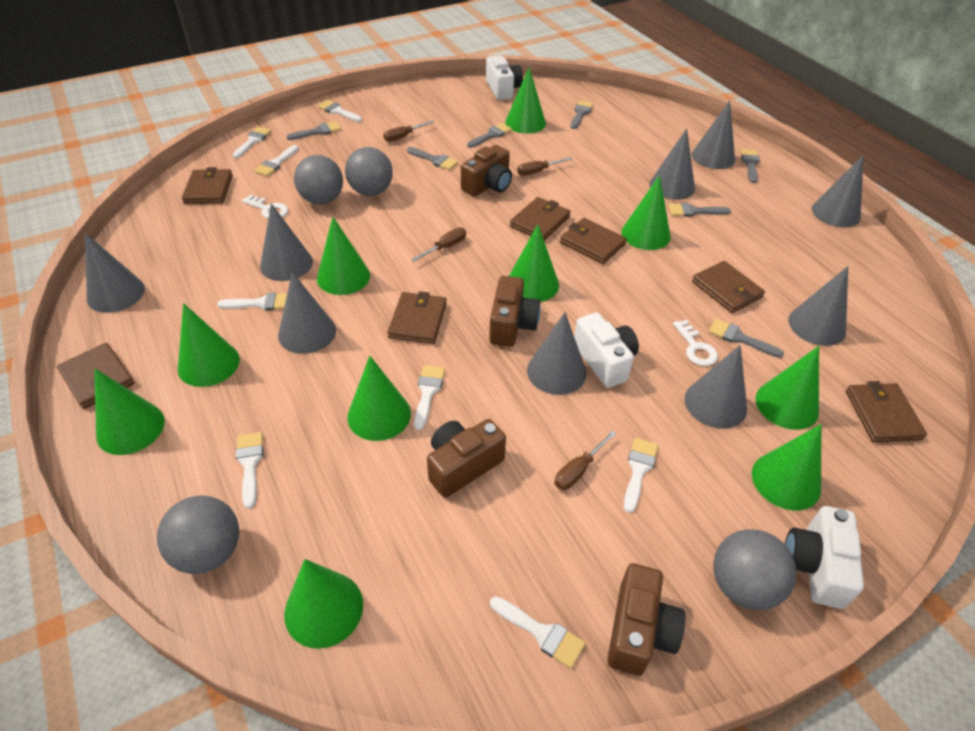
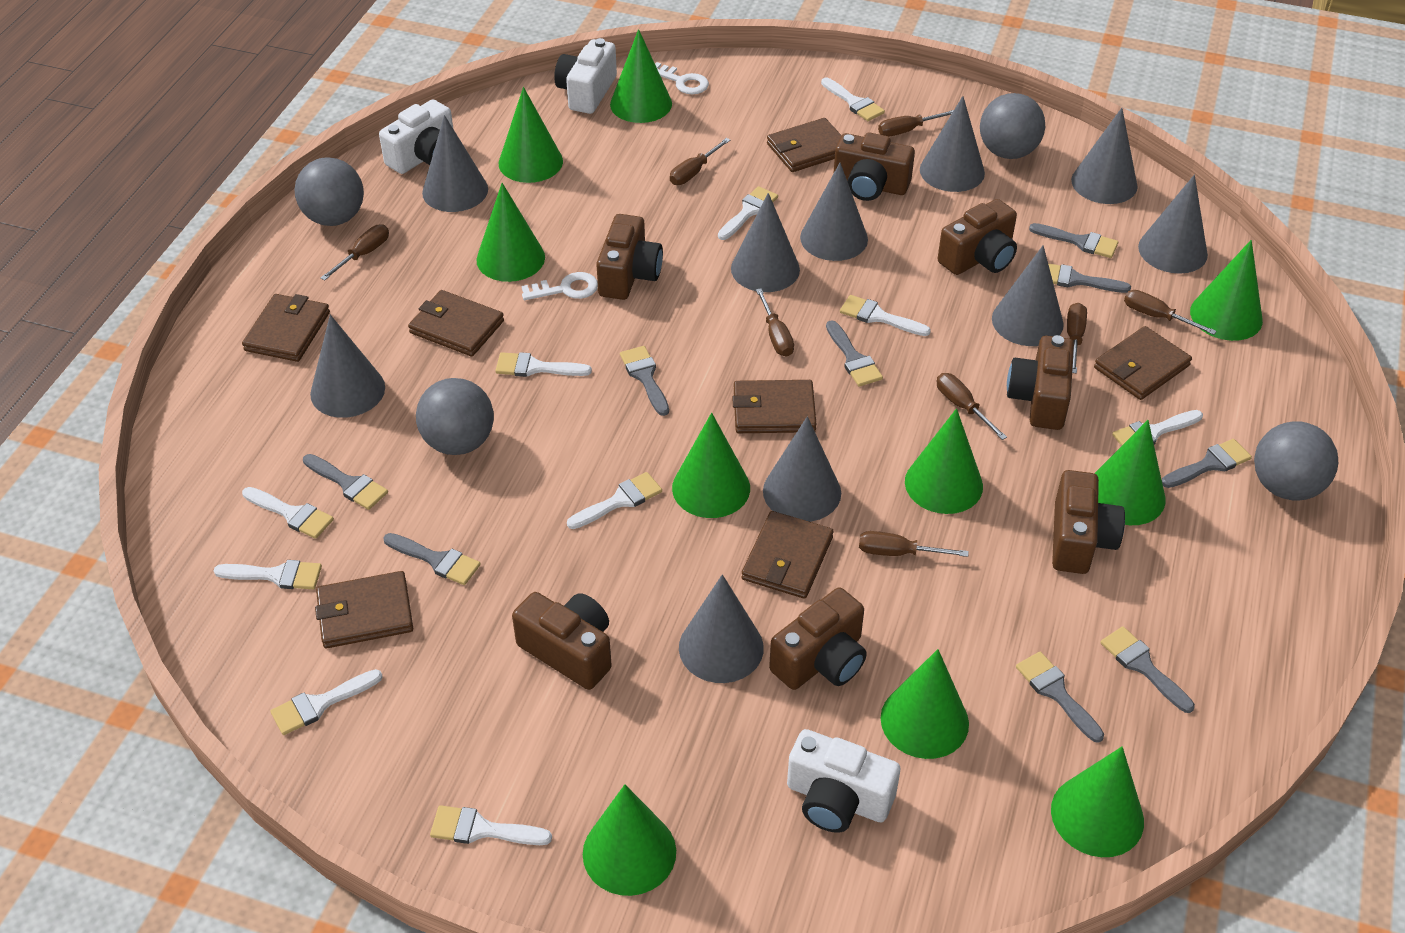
brown camera: 4 -> 7
brown screwdriver: 4 -> 8
grey brush: 7 -> 9
grey cone: 9 -> 10
white brush: 8 -> 10

